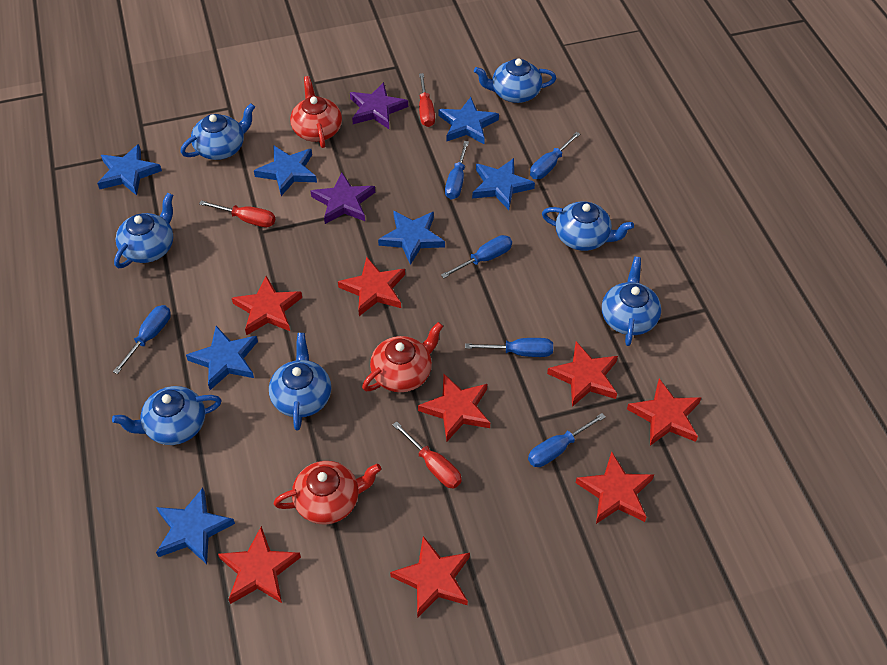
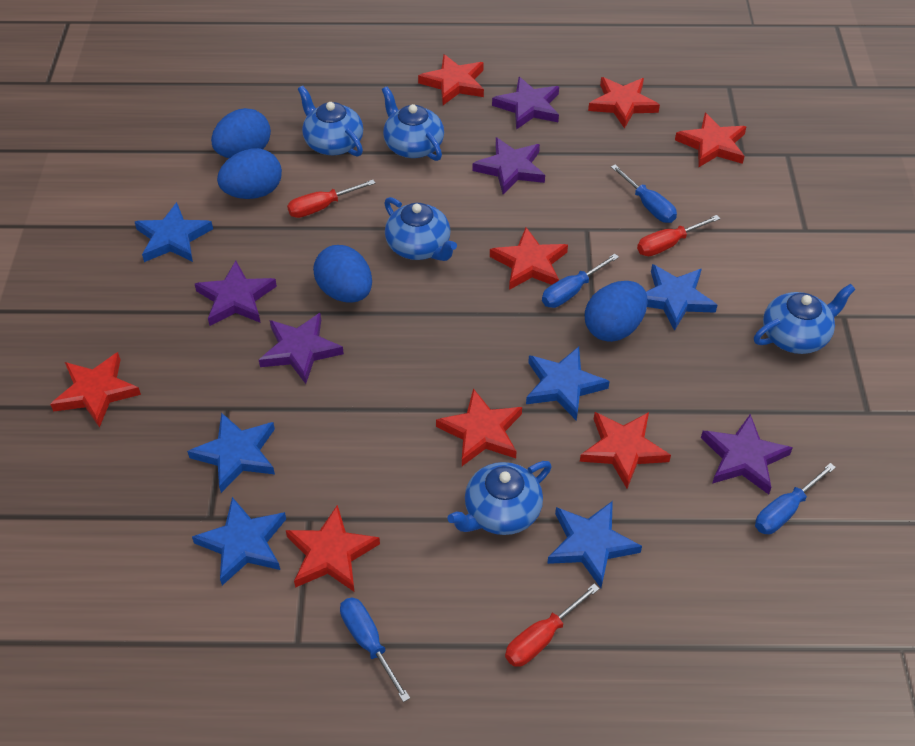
blue egg: 0 -> 4
blue screwdriver: 6 -> 4
blue star: 7 -> 6
blue teapot: 7 -> 5
purple star: 2 -> 5
red teapot: 3 -> 0

